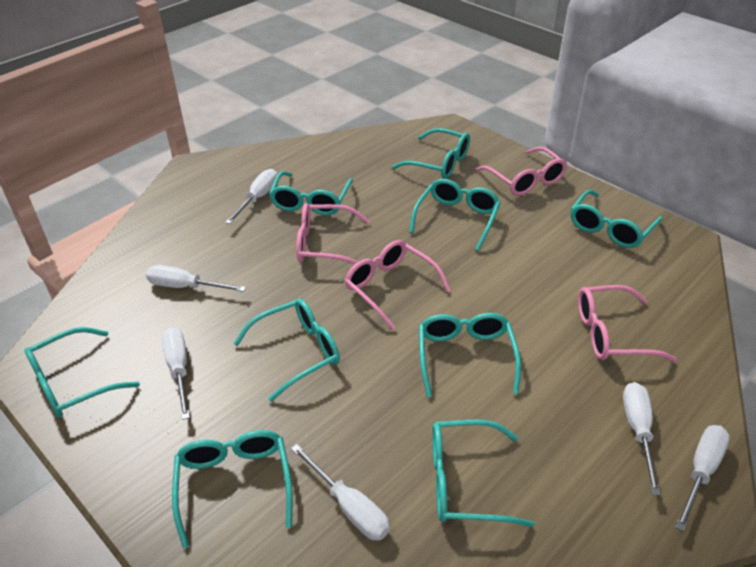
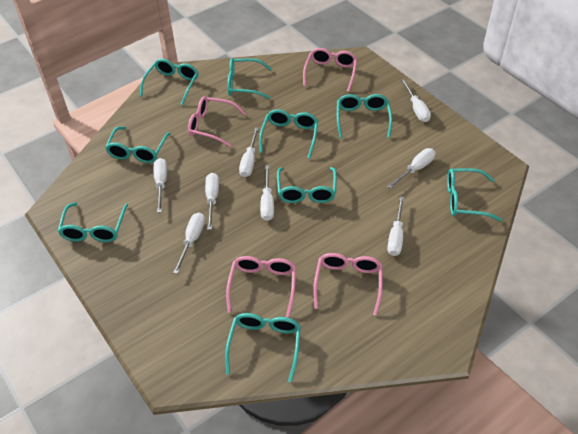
white screwdriver: 6 -> 8

